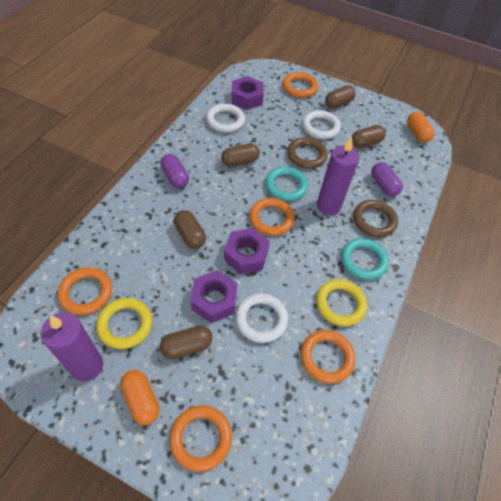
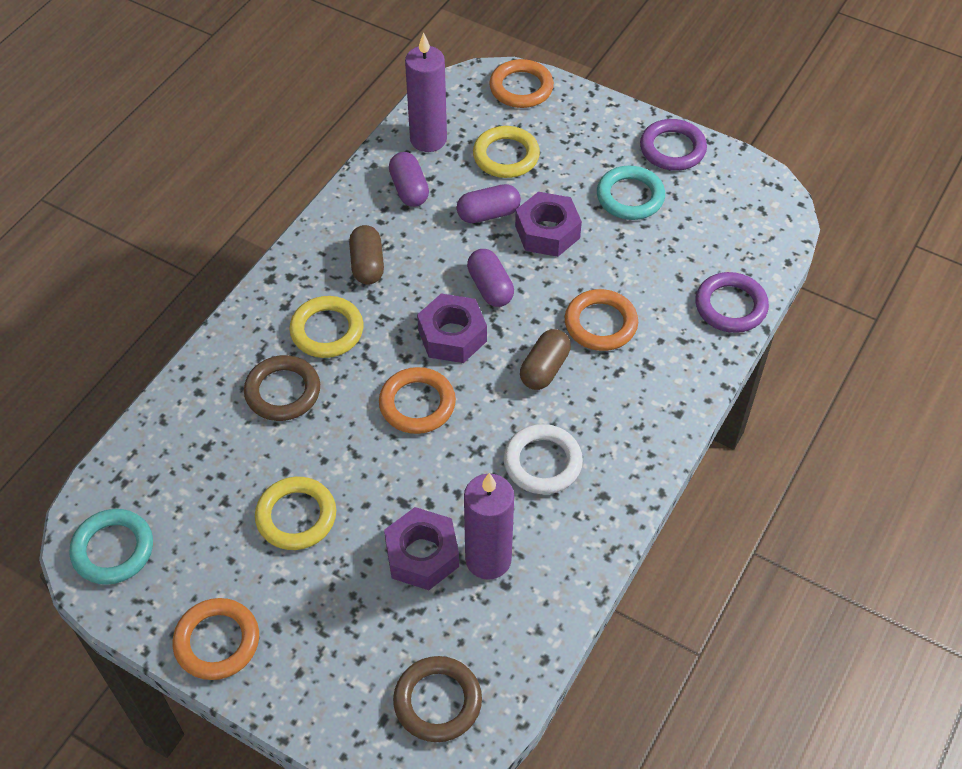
brown capsule: 5 -> 2
orange capsule: 2 -> 0
orange ring: 5 -> 4
purple capsule: 2 -> 3
purple ring: 0 -> 2
white ring: 3 -> 1
yellow ring: 2 -> 3

